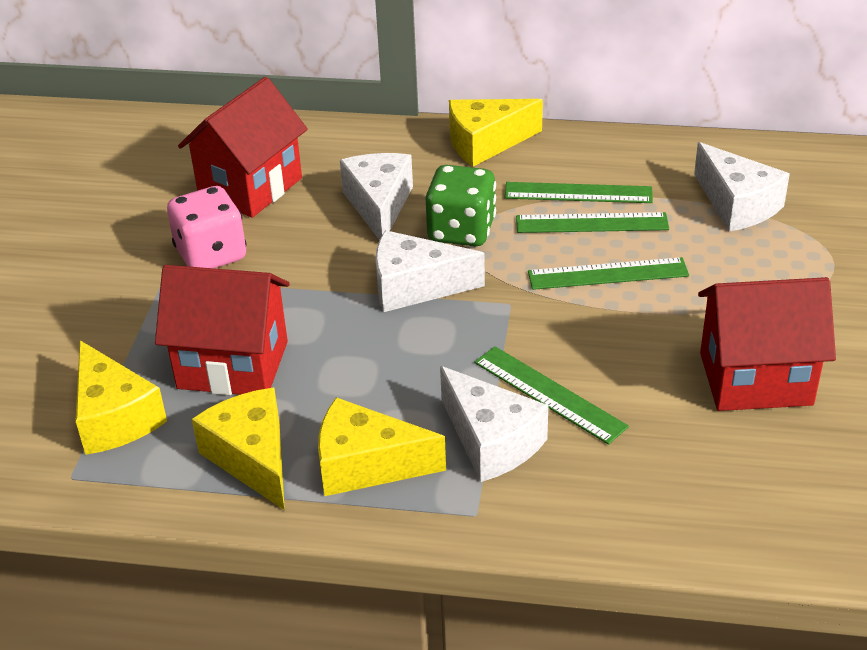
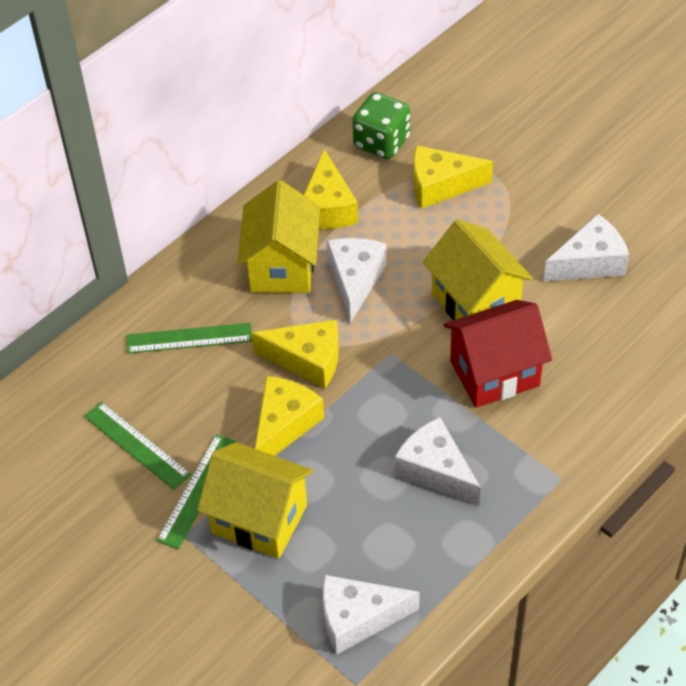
green ruler: 4 -> 3
pink dice: 1 -> 0
red house: 3 -> 1
yellow house: 0 -> 3

